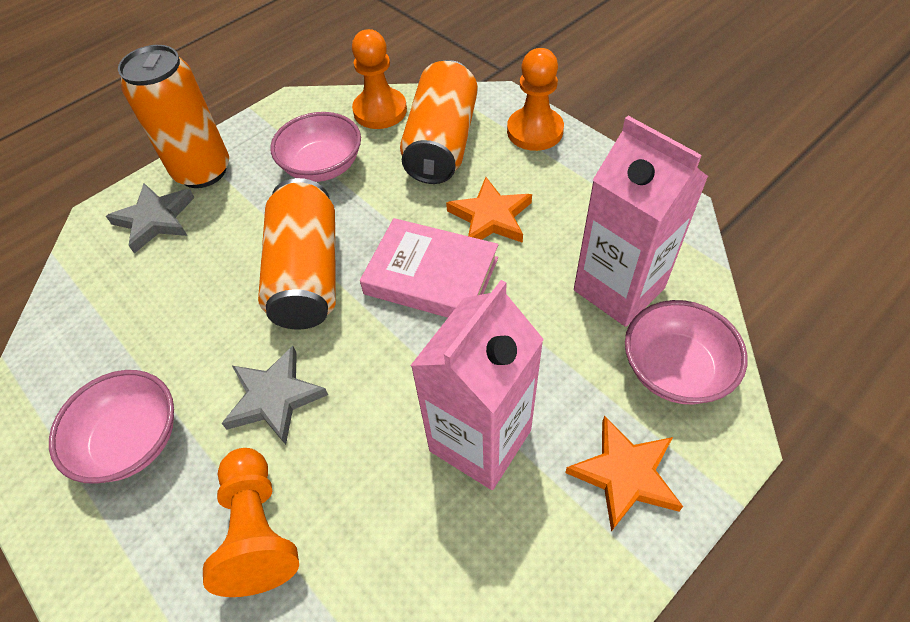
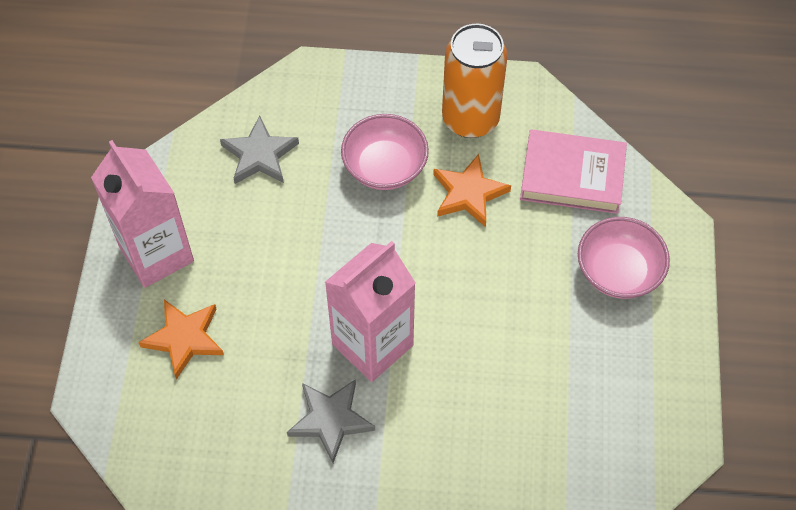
orange can: 3 -> 1
orange pawn: 3 -> 0
pink bowl: 3 -> 2

